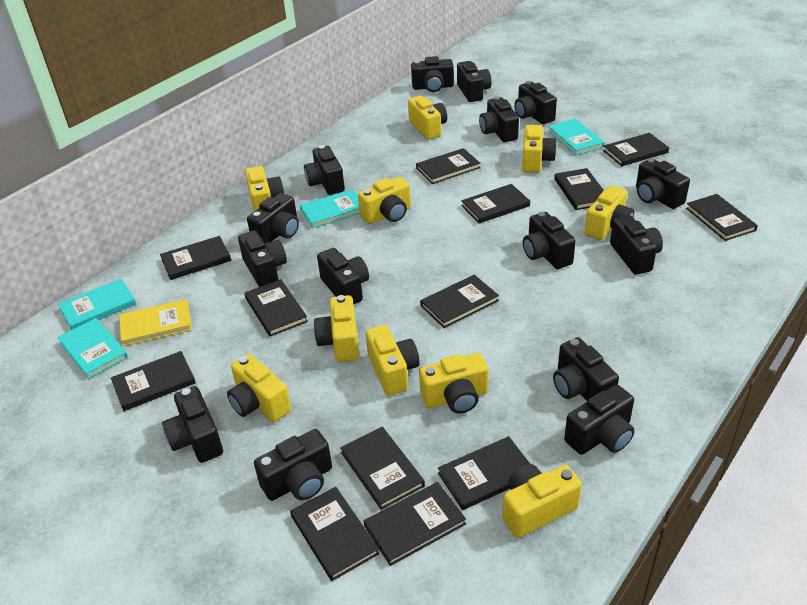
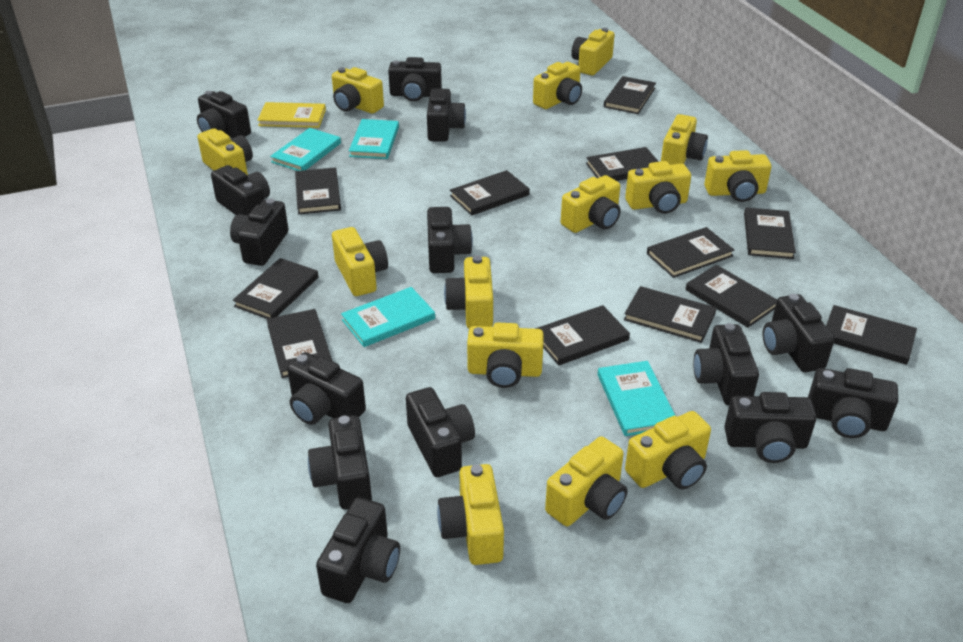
black book: 13 -> 12
black camera: 15 -> 14
yellow camera: 10 -> 14

